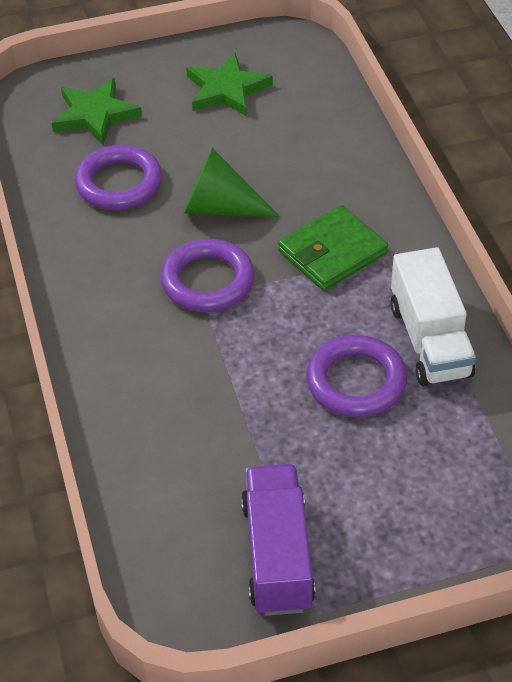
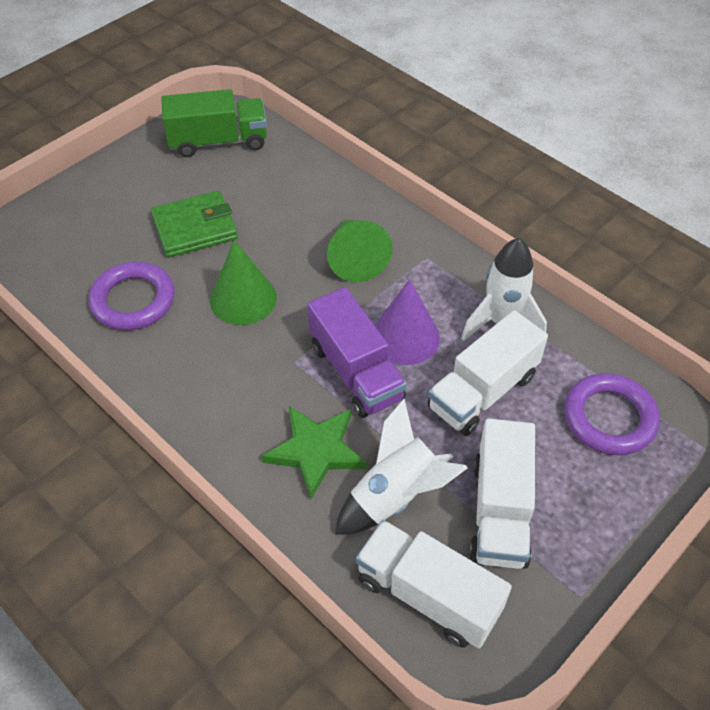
green cone: 1 -> 2
green star: 2 -> 1
green truck: 0 -> 1
purple cone: 0 -> 1
purple ring: 3 -> 2
white rocket: 0 -> 2
white truck: 1 -> 3

